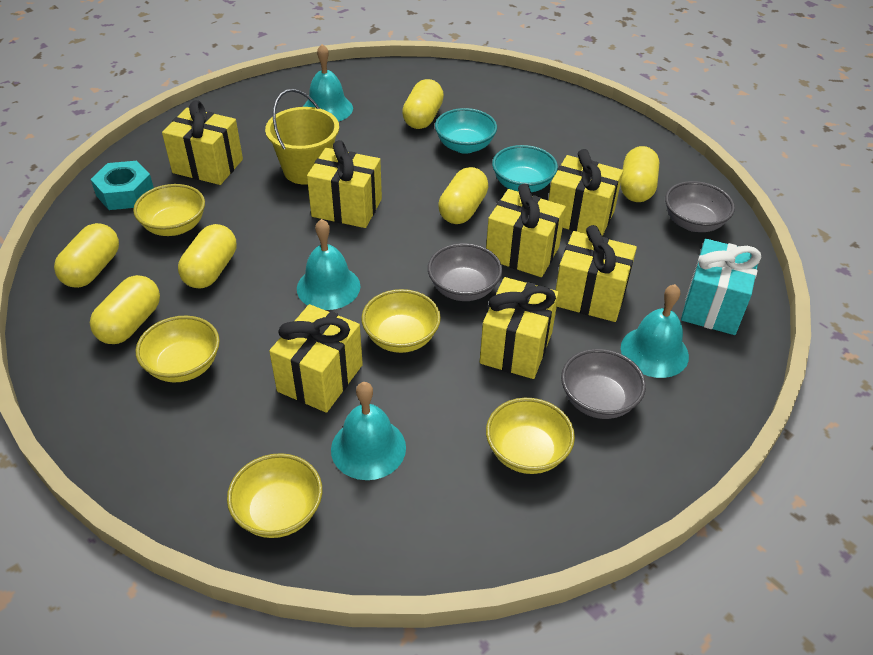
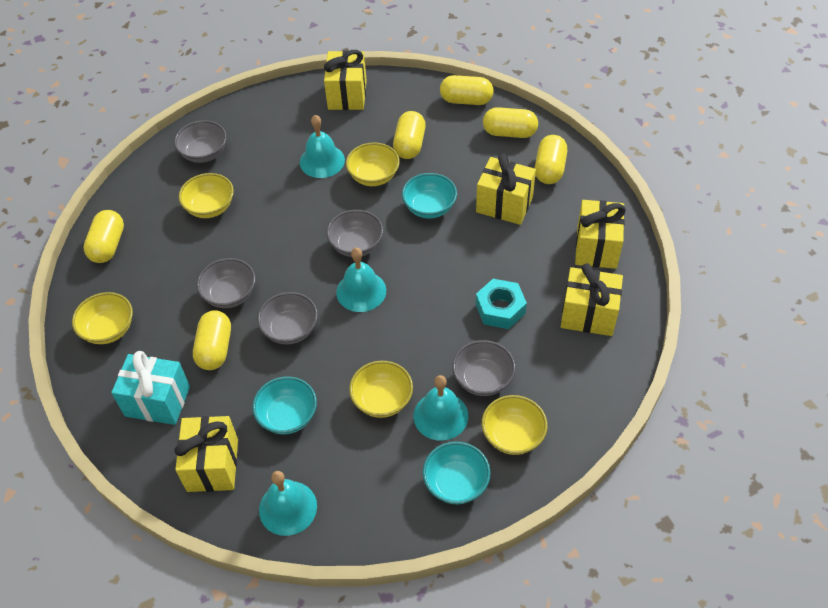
grey bowl: 3 -> 5
turquoise bowl: 2 -> 3
yellow bucket: 1 -> 0
yellow gift: 7 -> 5

